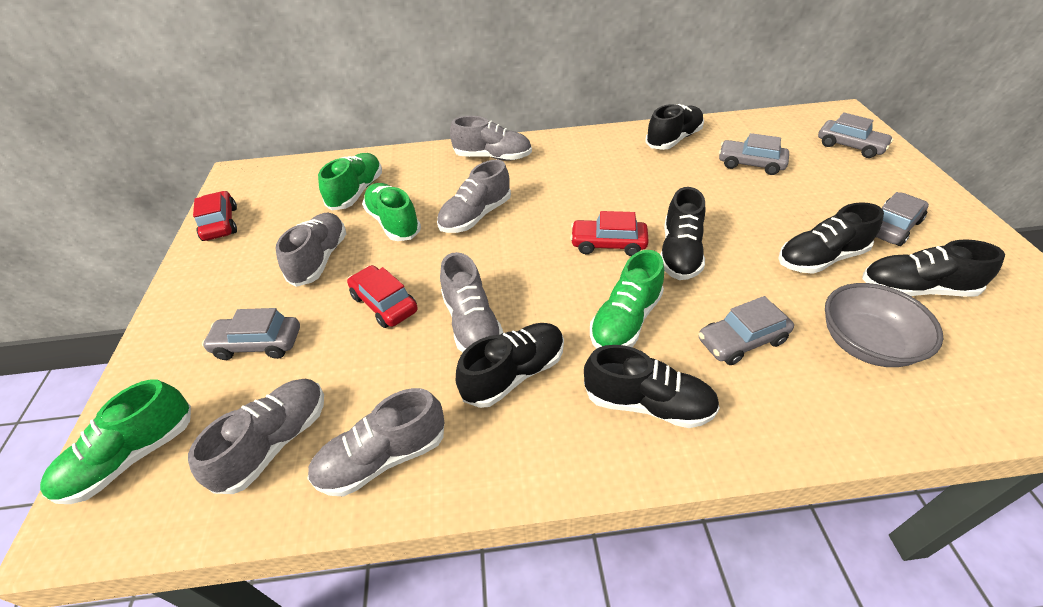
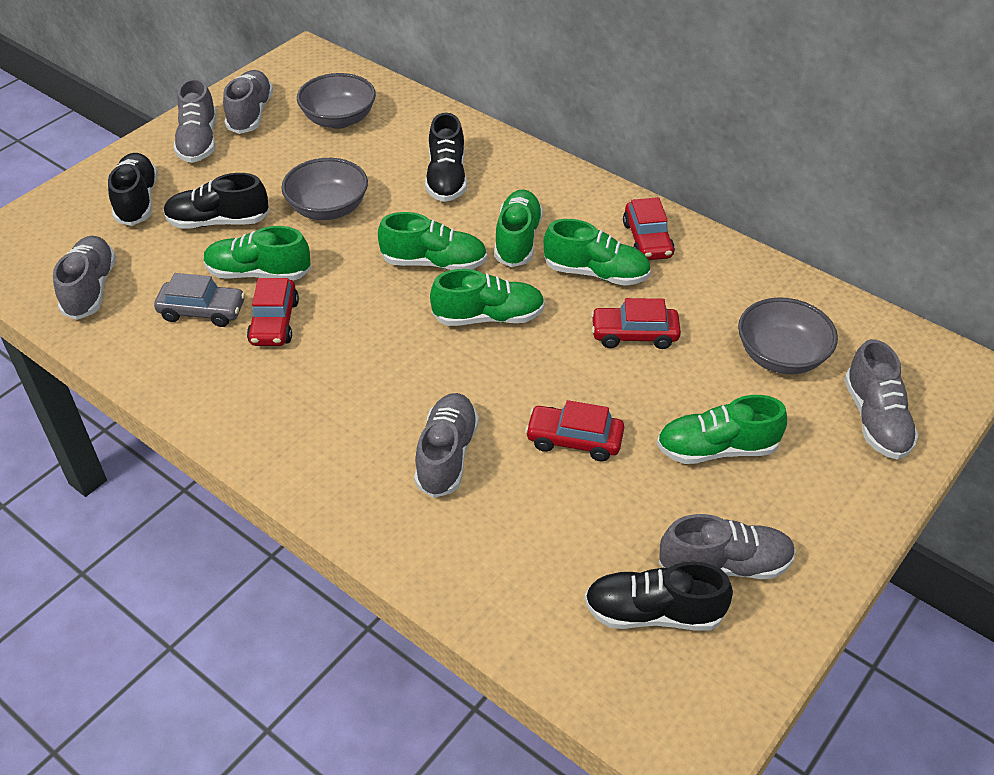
black shoe: 6 -> 4
green shoe: 4 -> 6
grey bowl: 1 -> 3
grey car: 5 -> 1
red car: 3 -> 4

